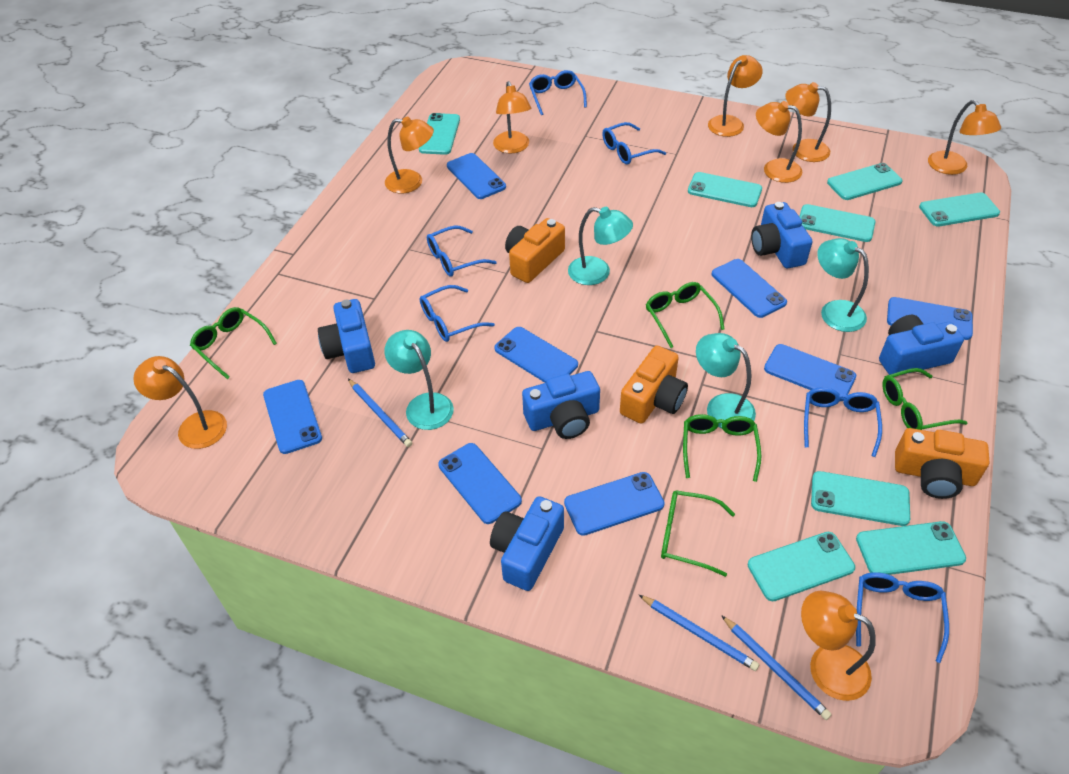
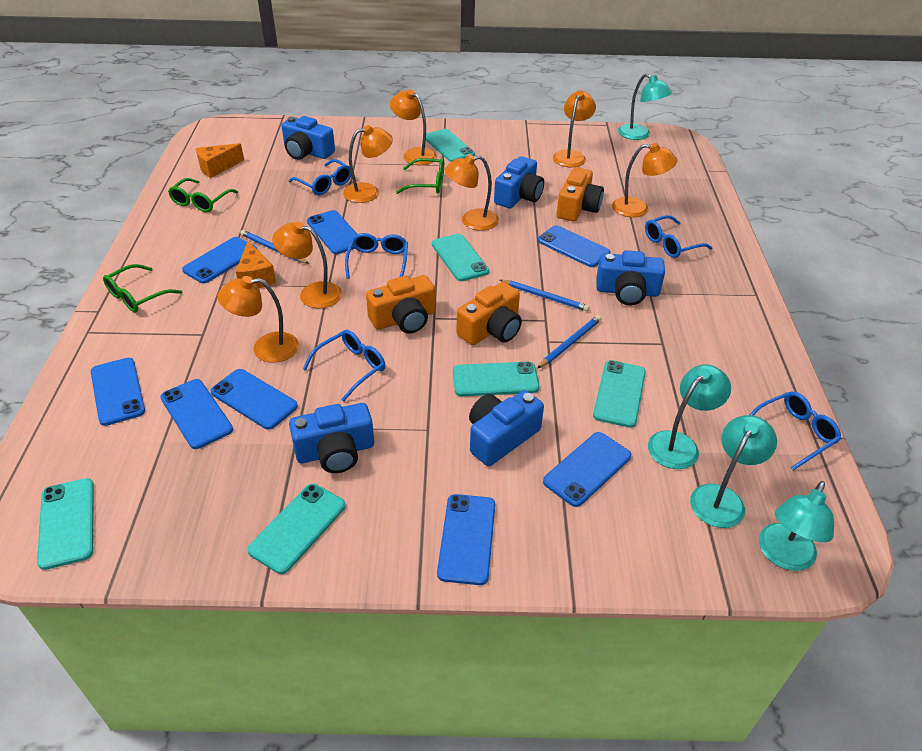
blue glasses: 6 -> 5
green glasses: 5 -> 3
orange cheese: 0 -> 2
orange lamp: 8 -> 7
turquoise phone: 8 -> 6

